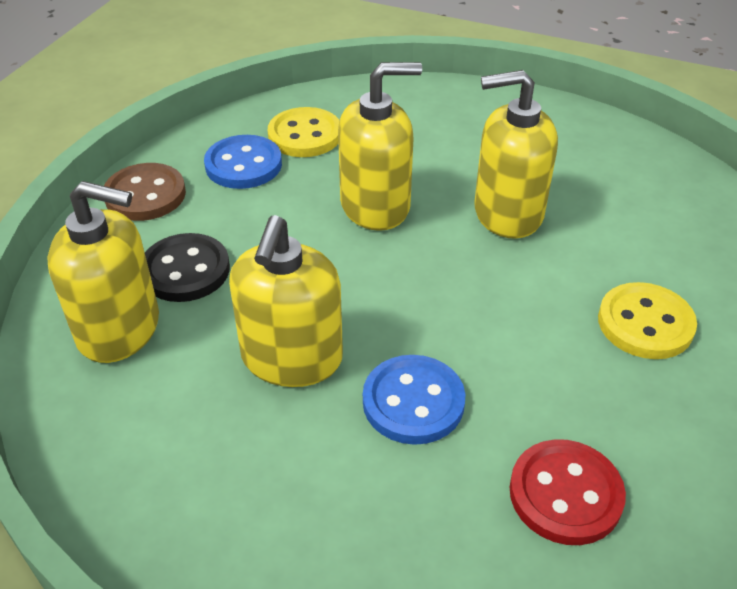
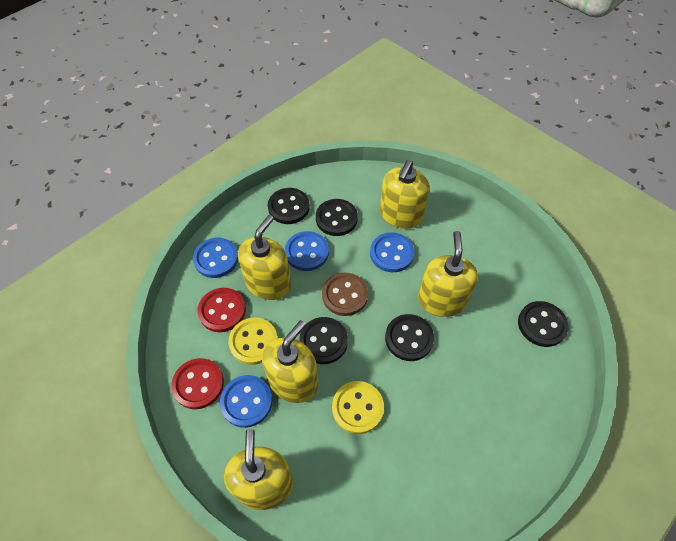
black button: 1 -> 5
blue button: 2 -> 4
red button: 1 -> 2
yellow soap dispenser: 4 -> 5

